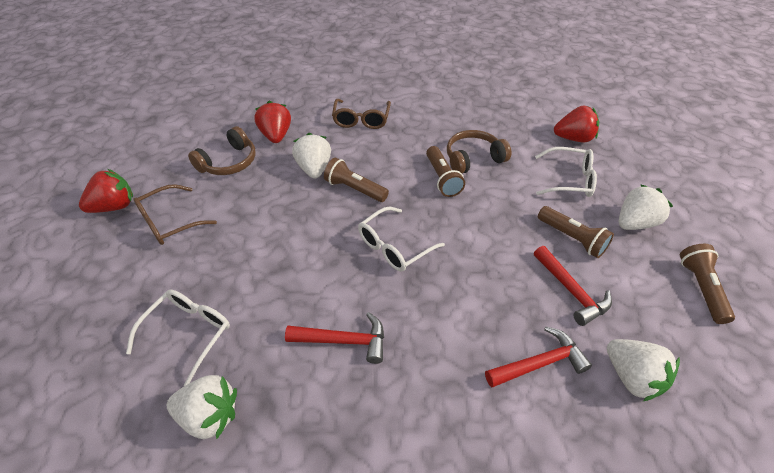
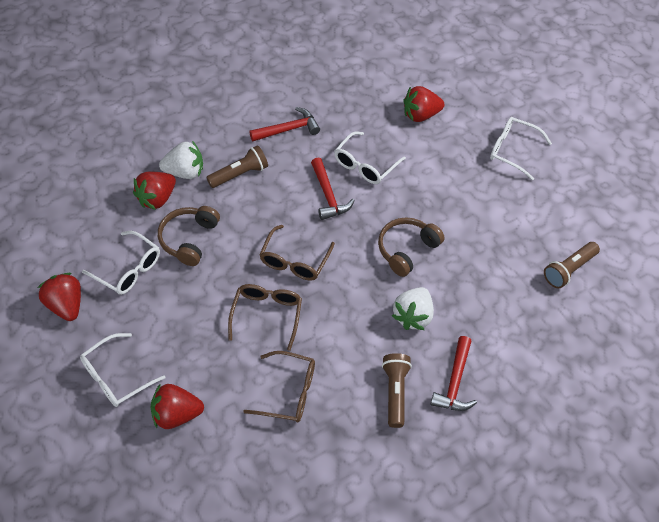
brown flashlight: 4 -> 3
brown glasses: 2 -> 3
red strawberry: 3 -> 4
white glasses: 3 -> 4
white strawberry: 4 -> 2

